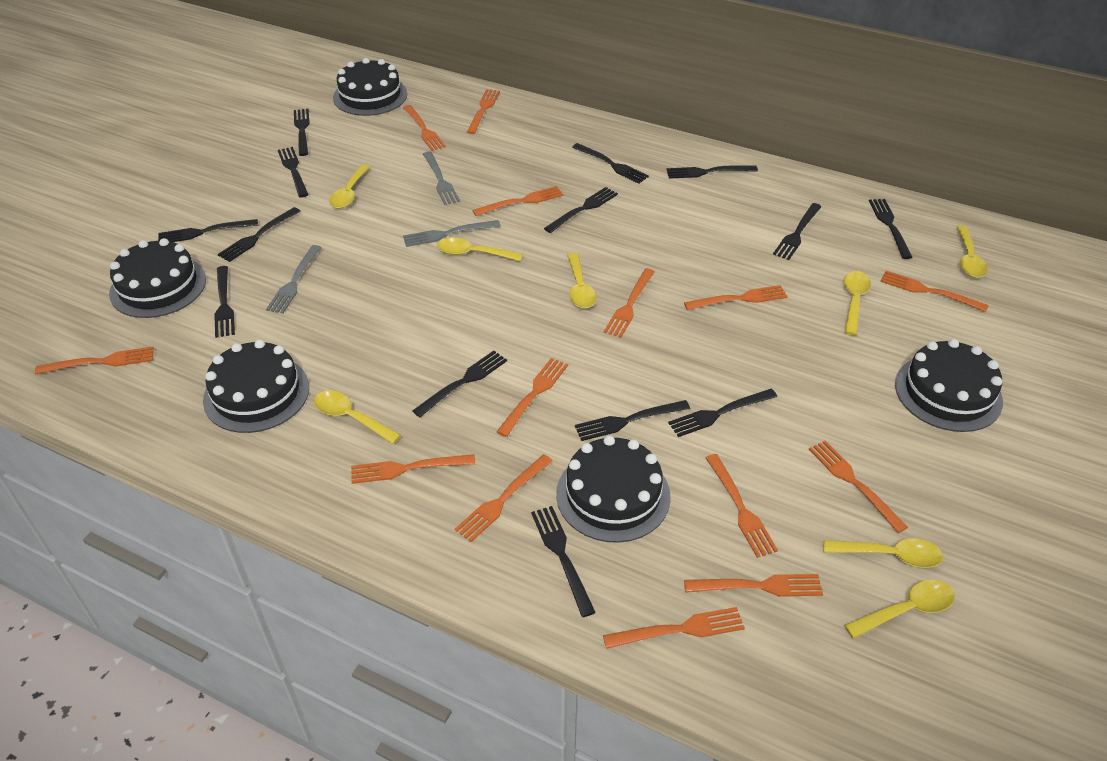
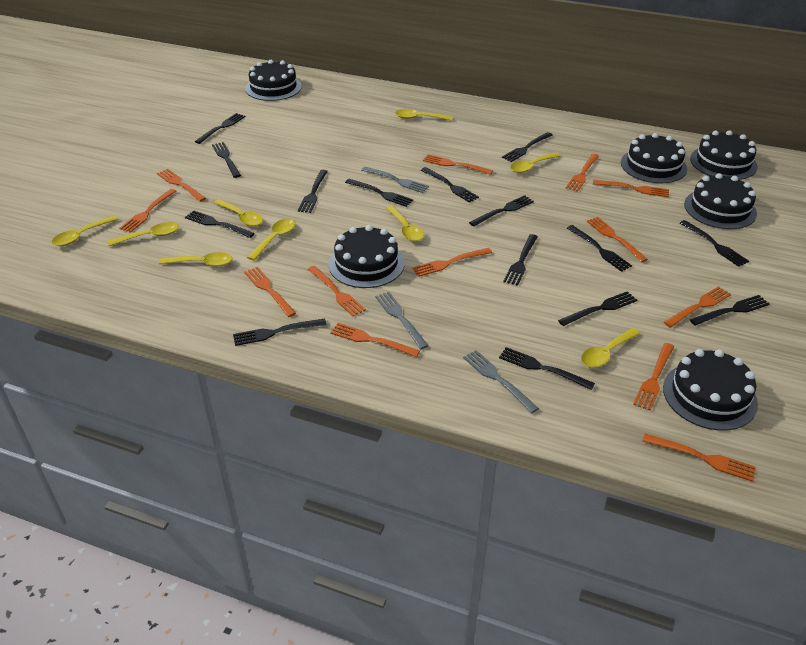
black cake: 5 -> 6
black fork: 14 -> 15
orange fork: 14 -> 13
yellow spoon: 8 -> 9

